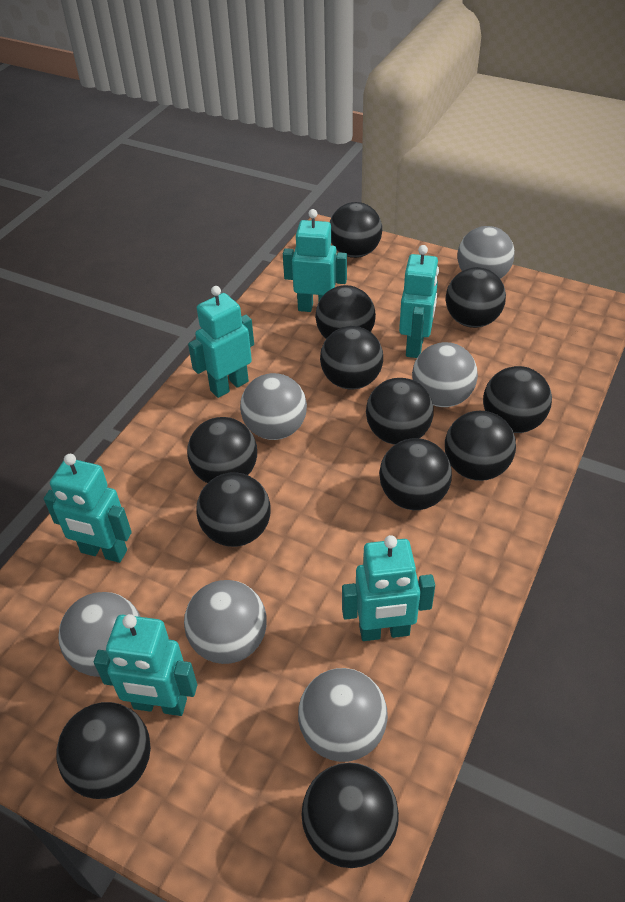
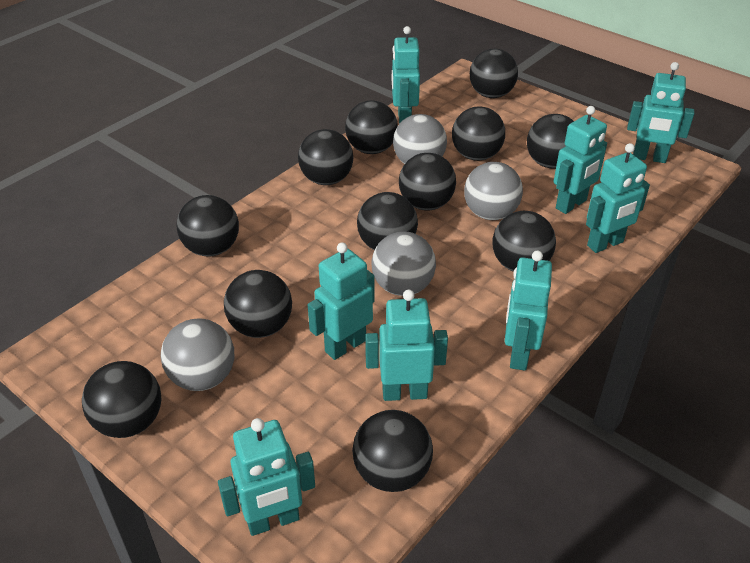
grey ball: 6 -> 4
turquoise robot: 6 -> 8

